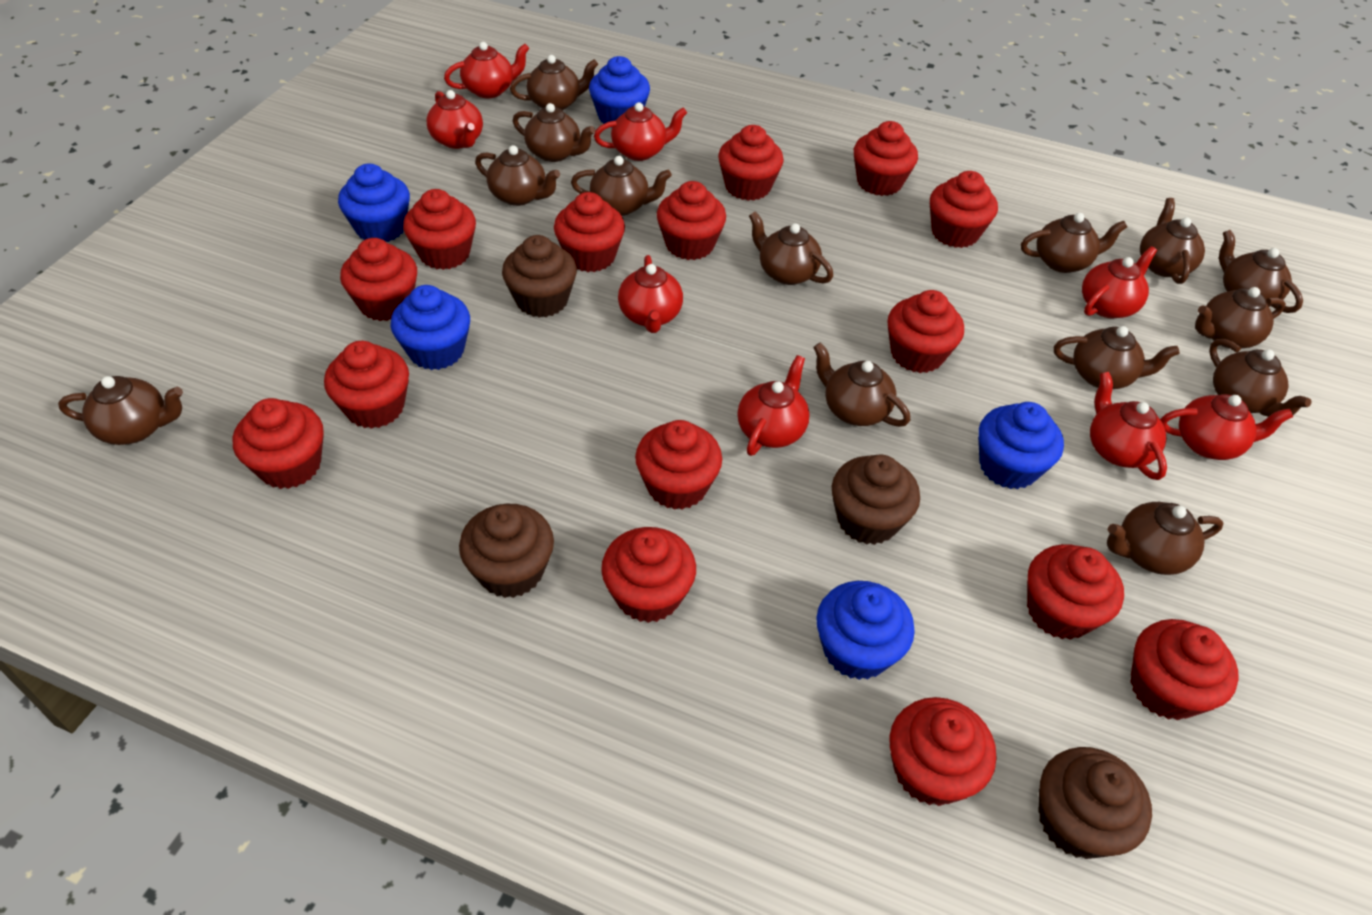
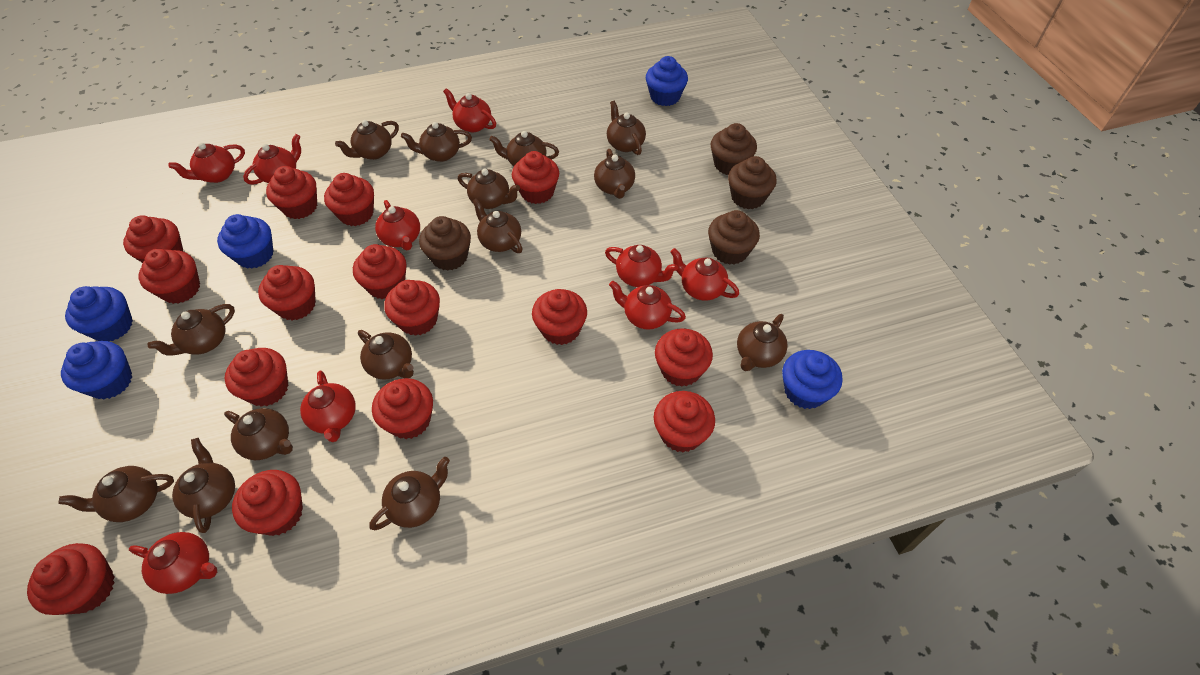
red teapot: 8 -> 9

